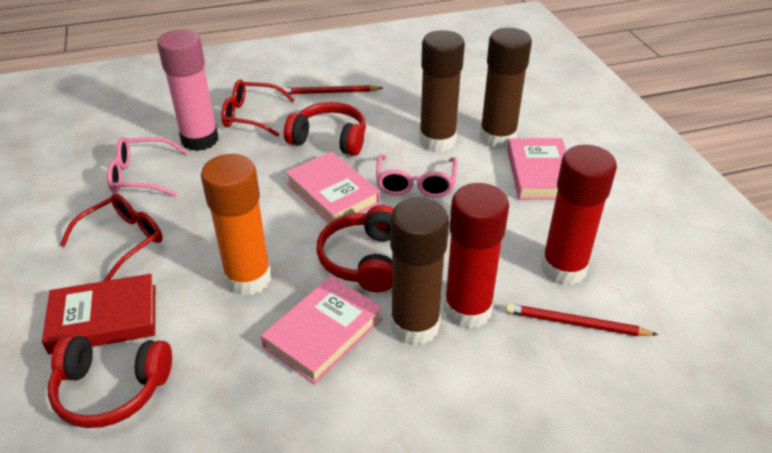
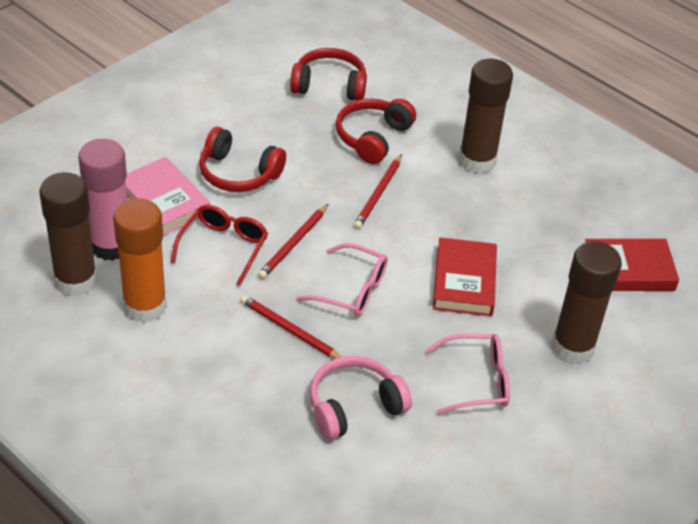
pink book: 3 -> 1
pink headphones: 0 -> 1
red book: 1 -> 2
red glasses: 2 -> 1
red glue stick: 2 -> 0
red pencil: 2 -> 3

